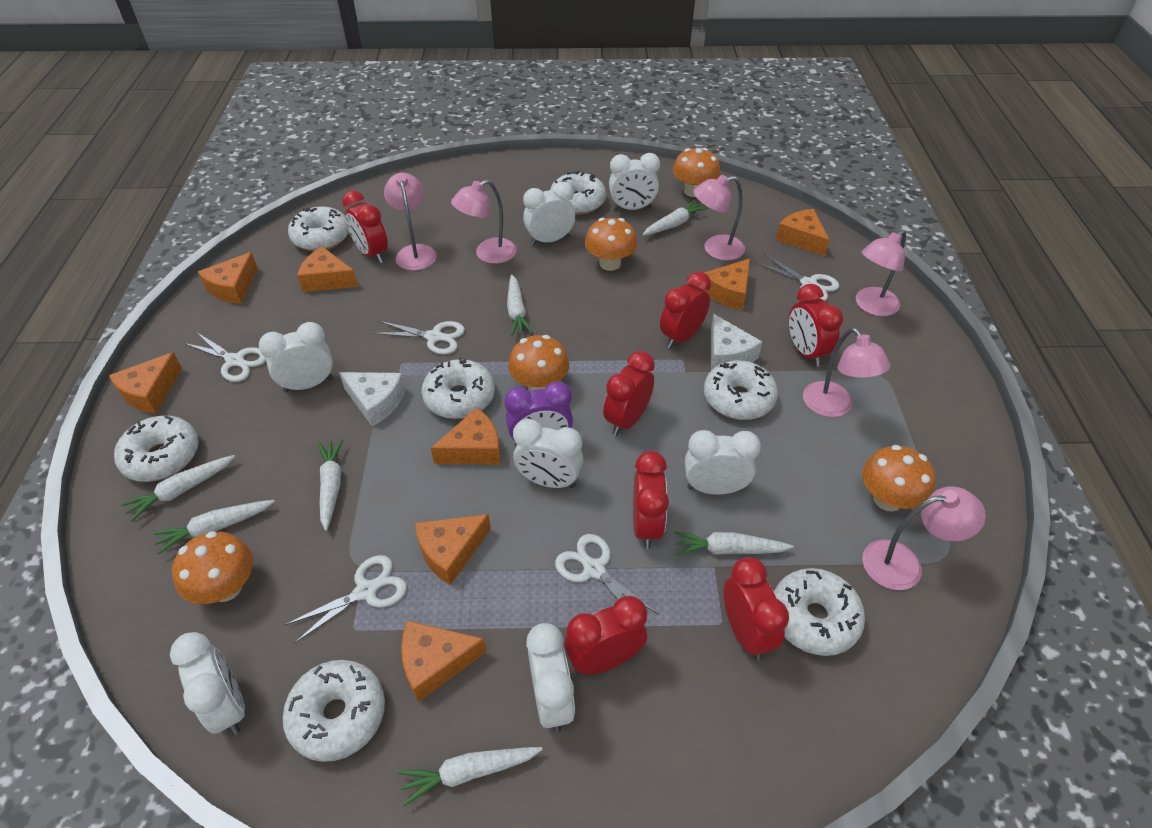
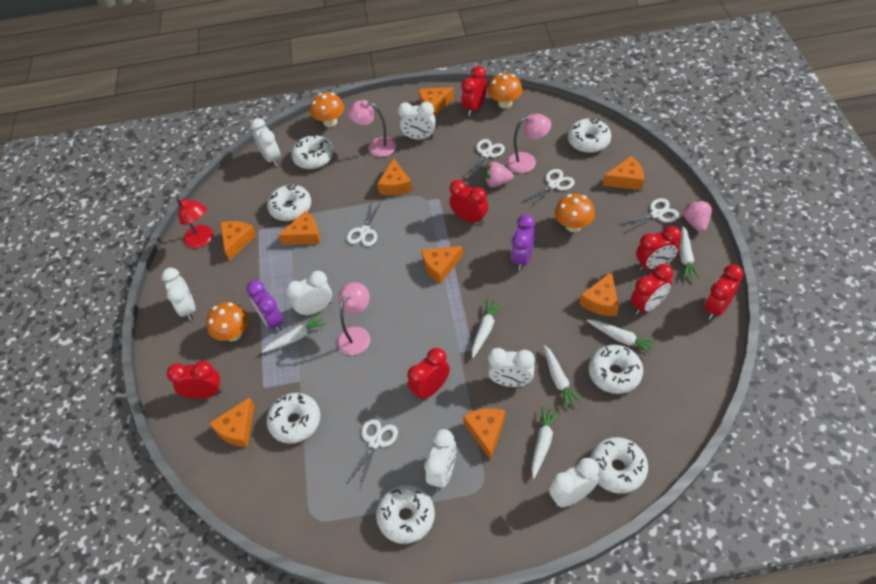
orange cheese: 8 -> 9
orange mushroom: 5 -> 4
pink lamp: 6 -> 3
pink strawberry: 0 -> 2
purple clock: 1 -> 2
red lamp: 0 -> 1
white carrot: 7 -> 6
white cheese: 2 -> 0

